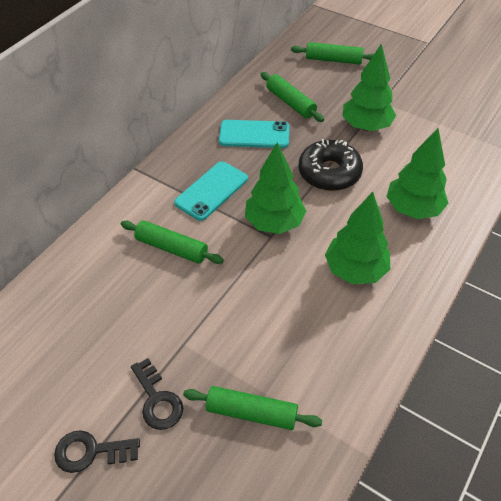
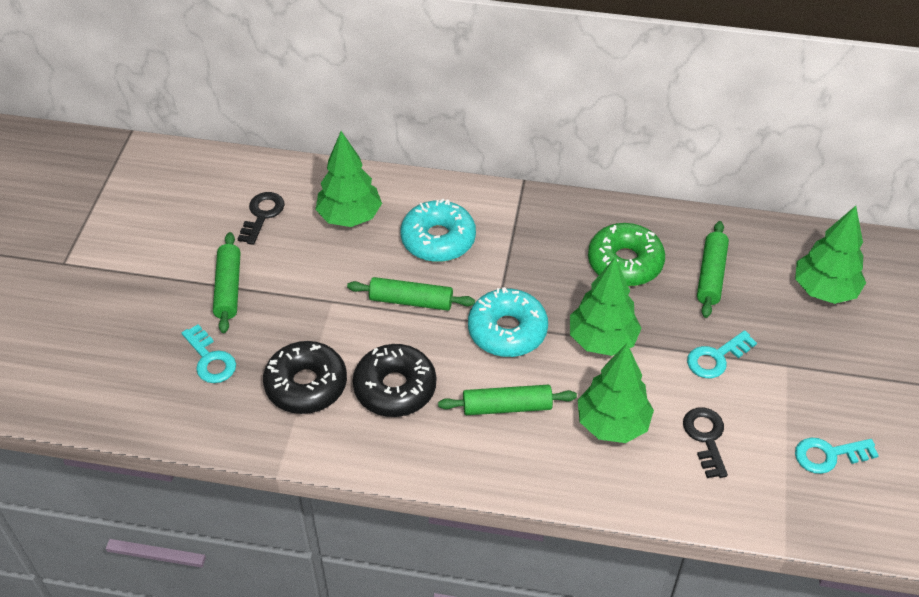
black donut: 1 -> 2
green donut: 0 -> 1
turquoise donut: 0 -> 2
turquoise key: 0 -> 3
turquoise phone: 2 -> 0

